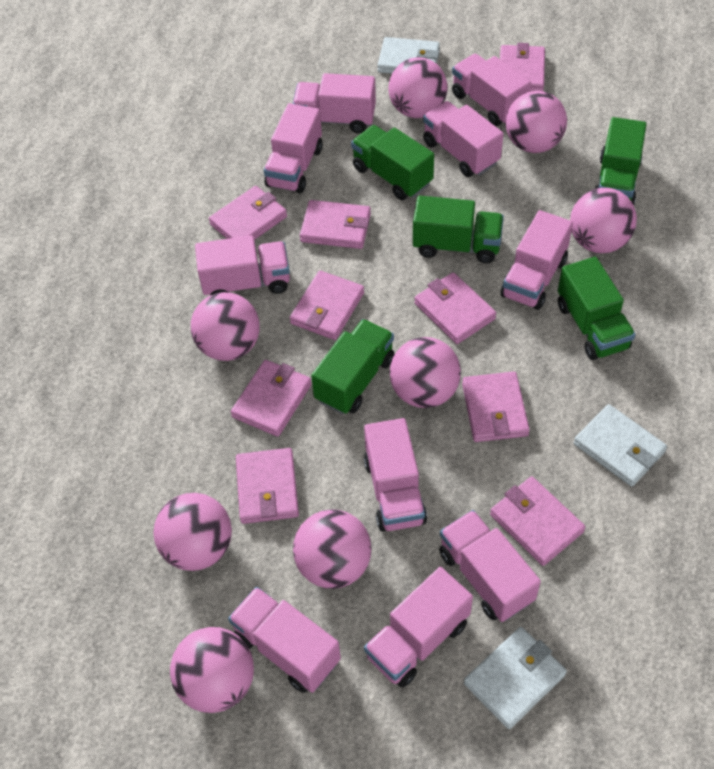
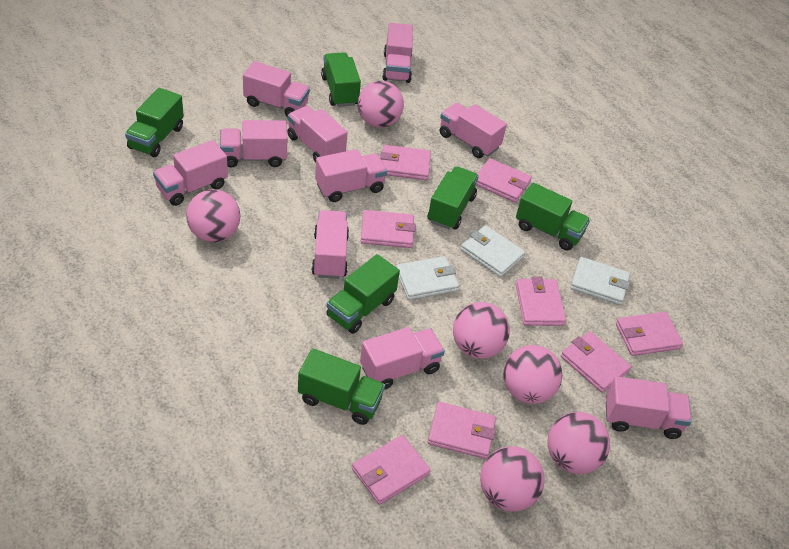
green truck: 5 -> 6
pink ball: 8 -> 6
pink wallet: 9 -> 8

